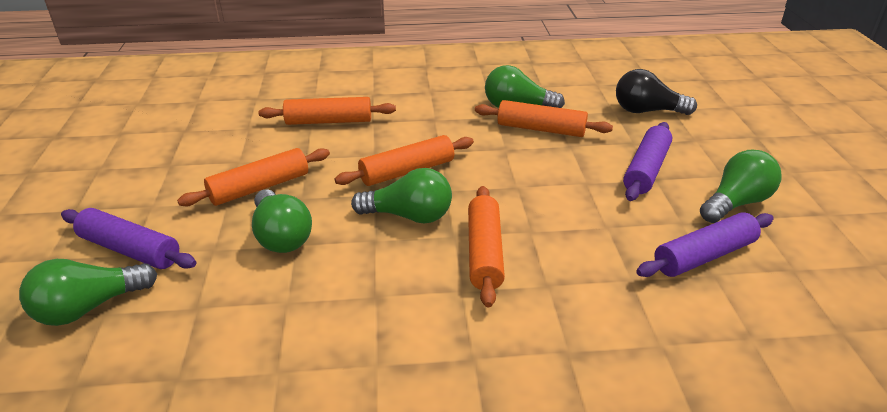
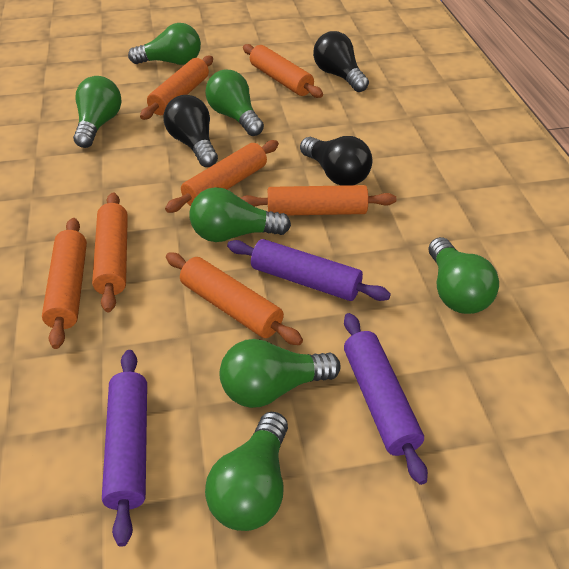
black light bulb: 1 -> 3
green light bulb: 5 -> 7
orange rolling pin: 5 -> 7

